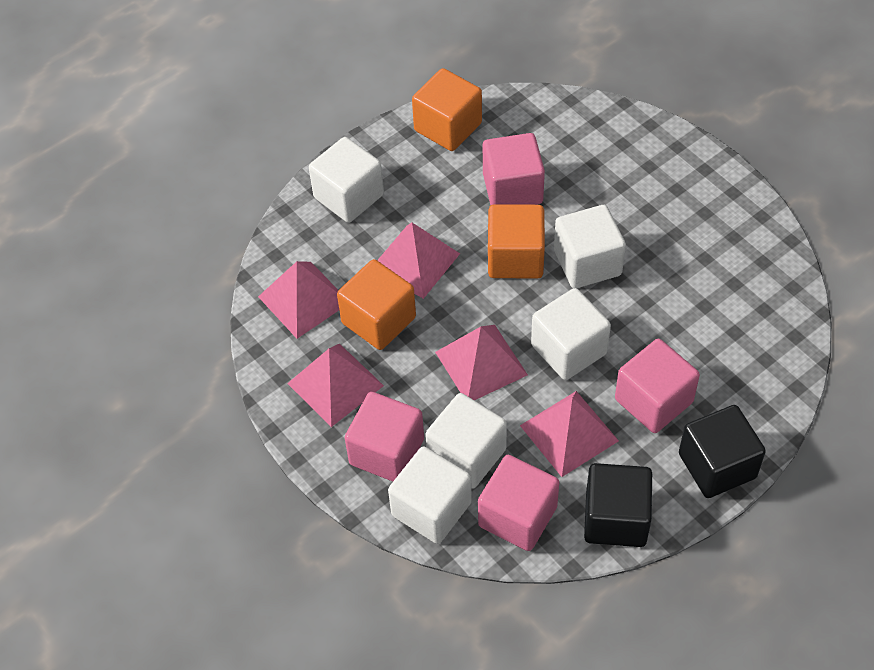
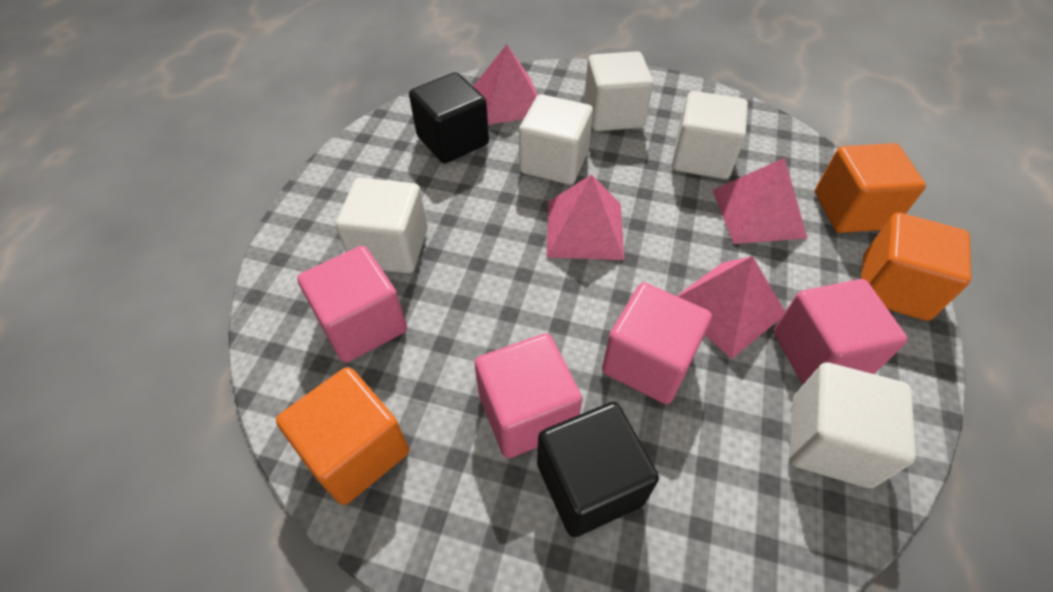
pink pyramid: 5 -> 4

